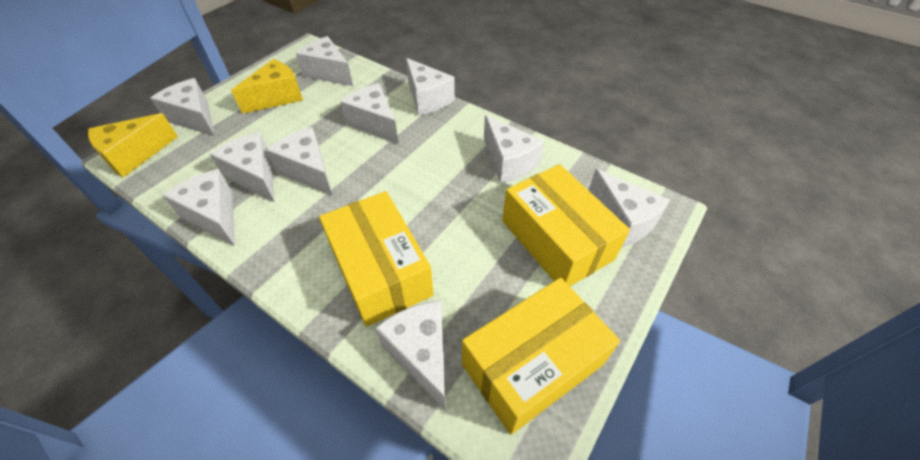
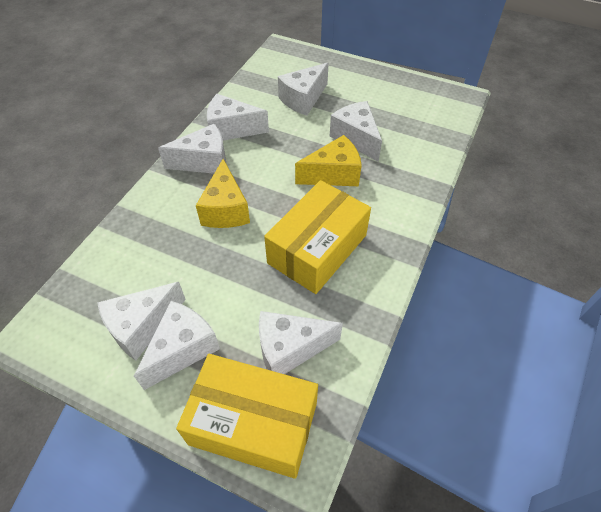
white cheese: 10 -> 7
yellow box: 3 -> 2

